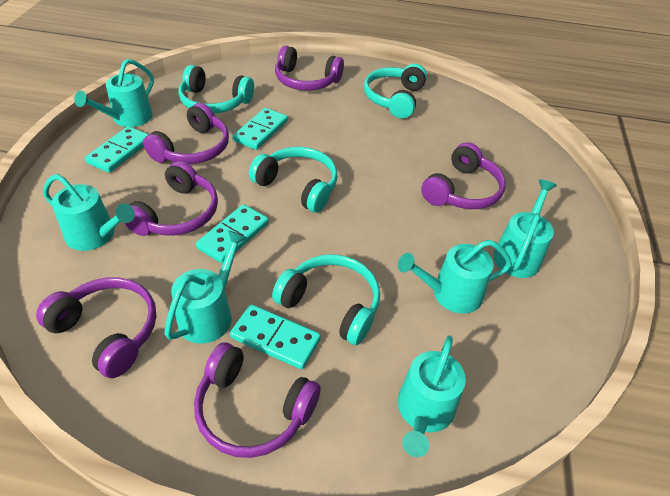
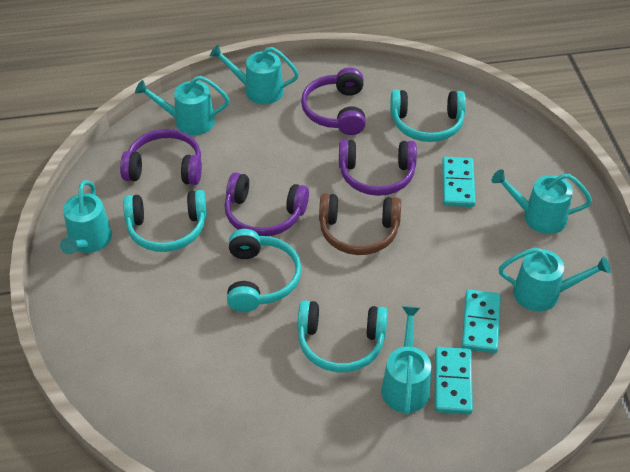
brown headphones: 0 -> 1
purple headphones: 6 -> 4
turquoise domino: 4 -> 3

